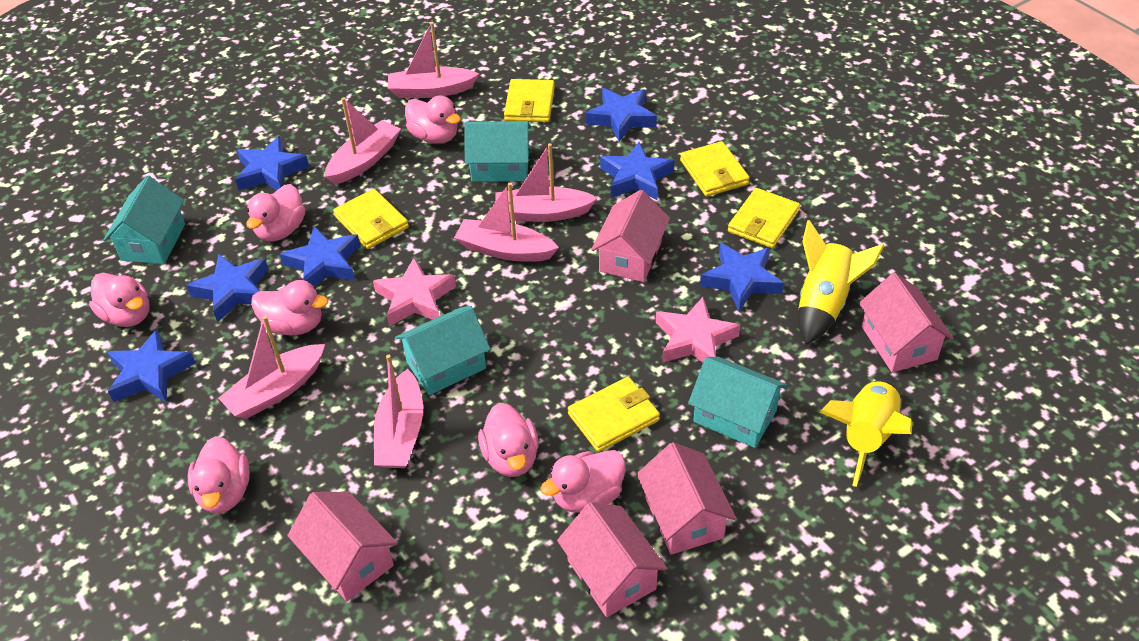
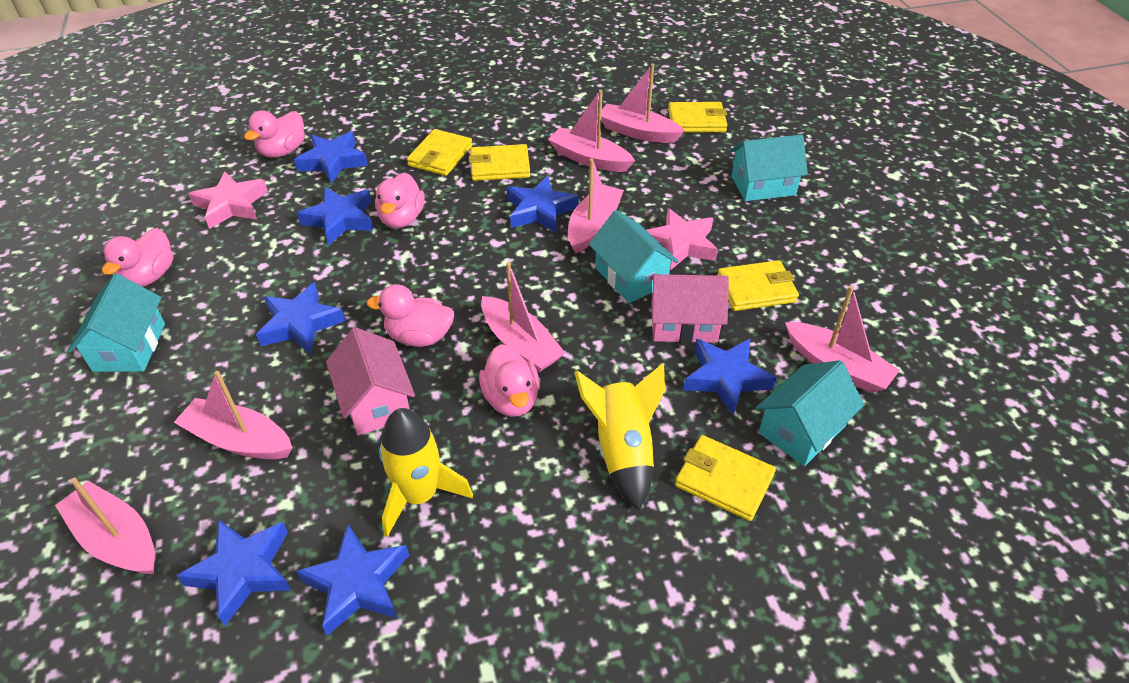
pink boat: 6 -> 7
pink duck: 7 -> 5
pink house: 5 -> 2

